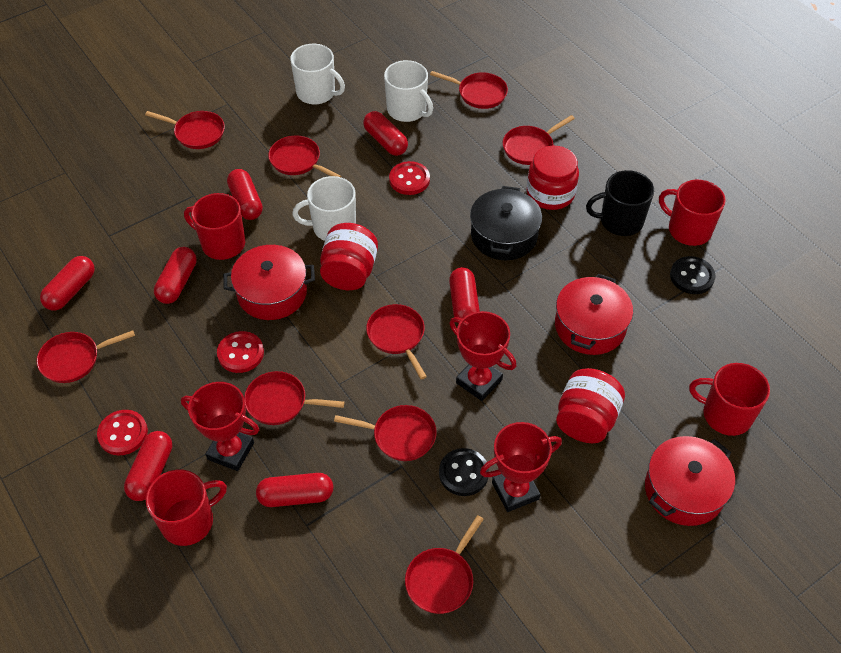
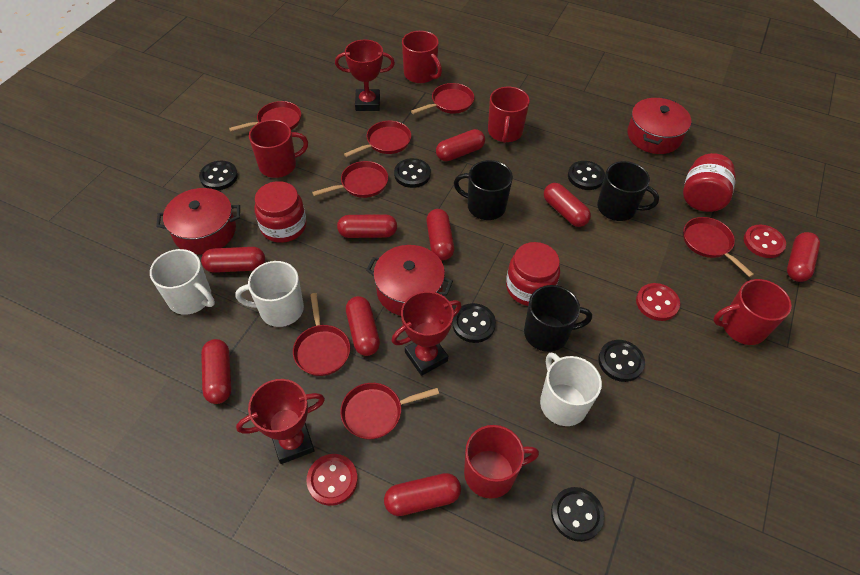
black button: 2 -> 6
black mug: 1 -> 3
black pot: 1 -> 0
red capsule: 7 -> 9
red mug: 4 -> 5
red pan: 9 -> 7

